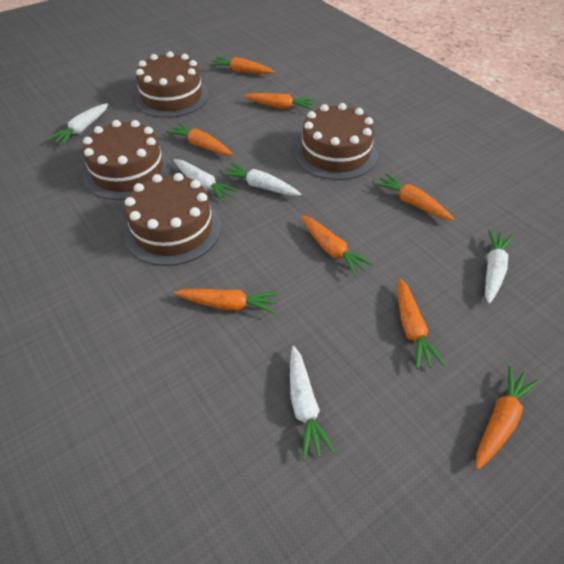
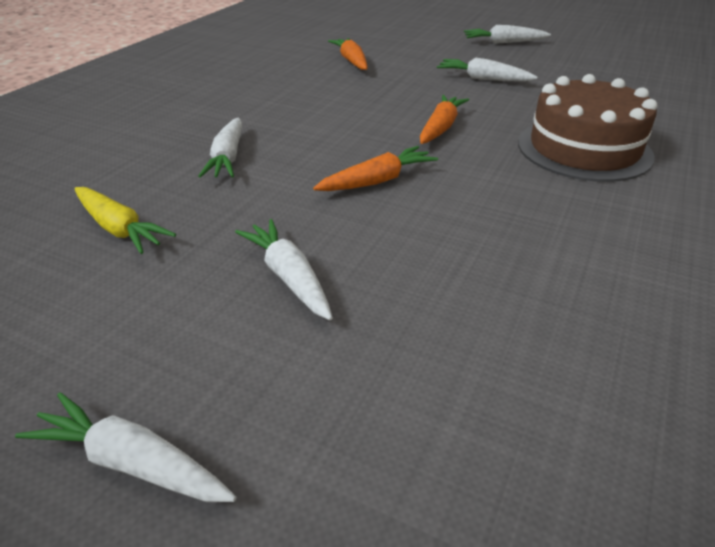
brown cake: 4 -> 1
orange carrot: 8 -> 3
yellow carrot: 0 -> 1

